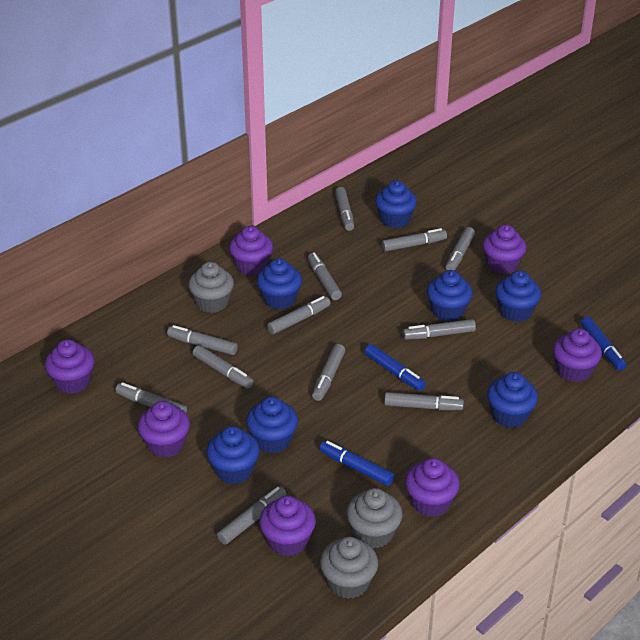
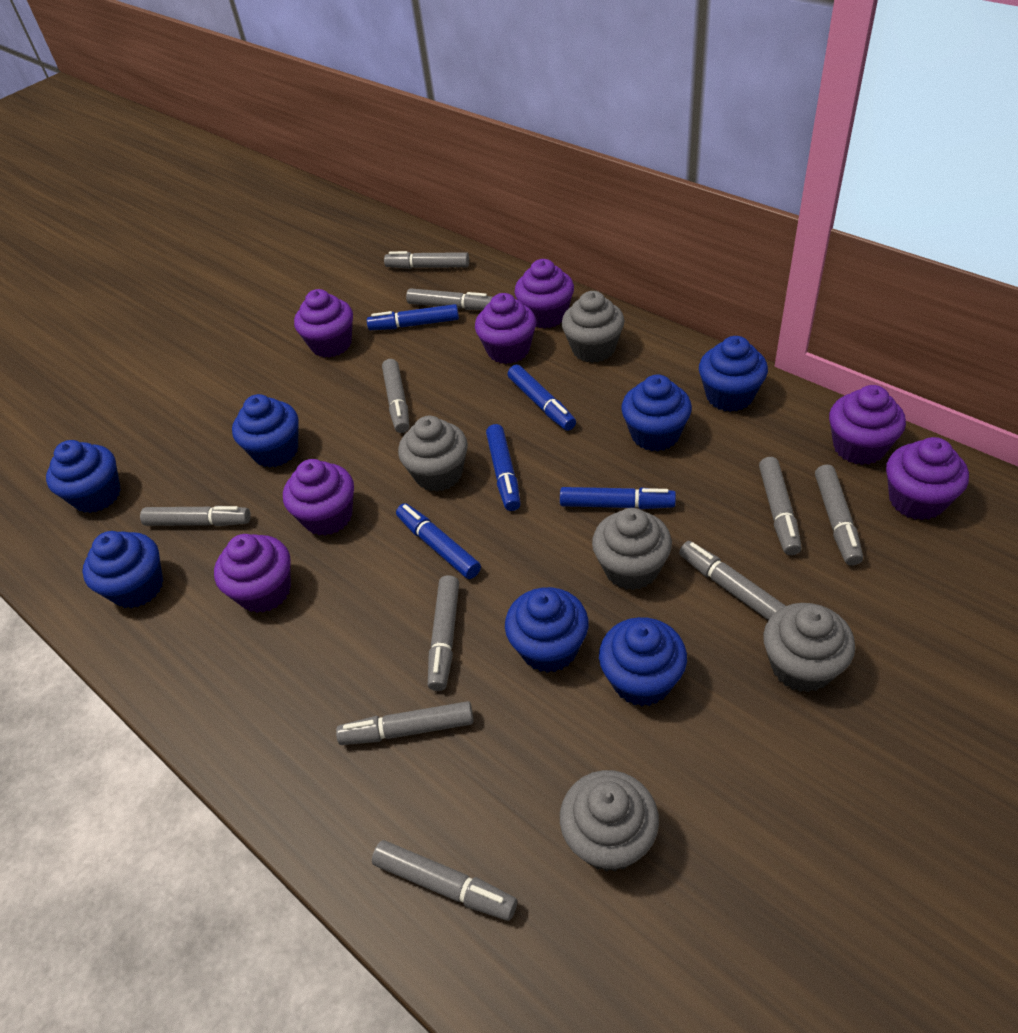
blue marker: 3 -> 5
grey cupcake: 3 -> 5
grey marker: 12 -> 10

